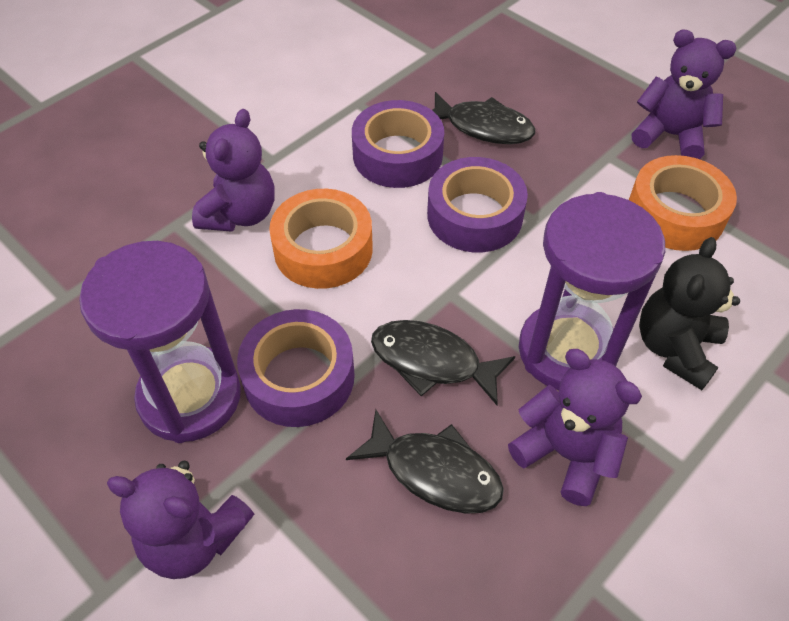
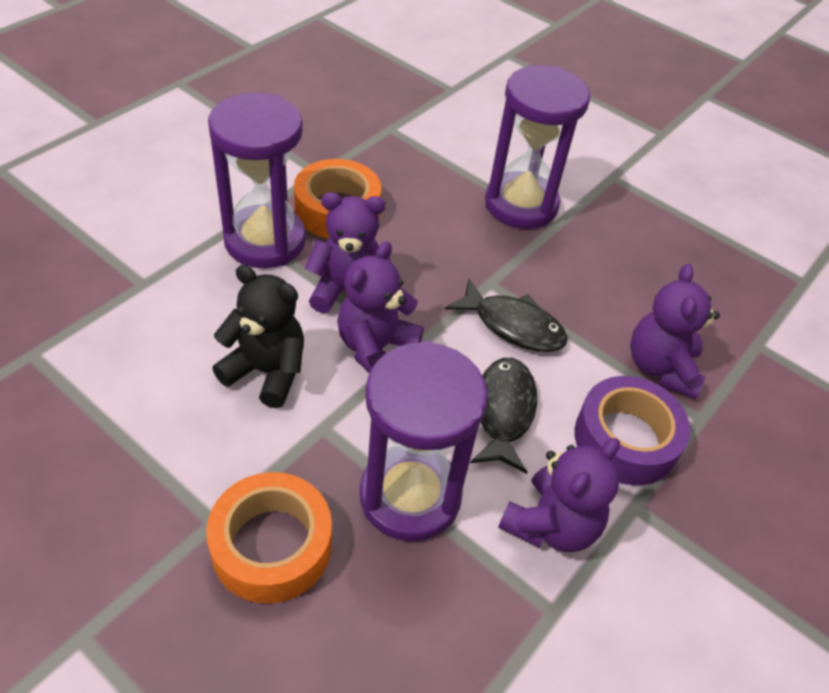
black fish: 3 -> 2
purple hourglass: 2 -> 3
purple tape: 3 -> 1

